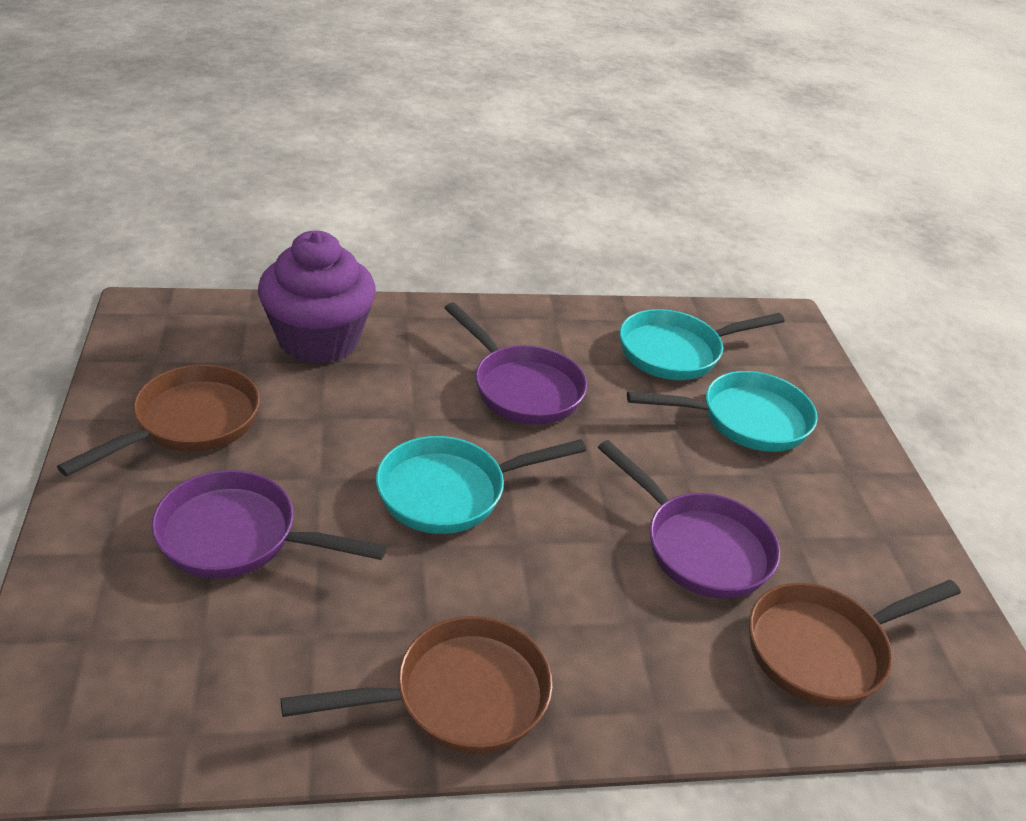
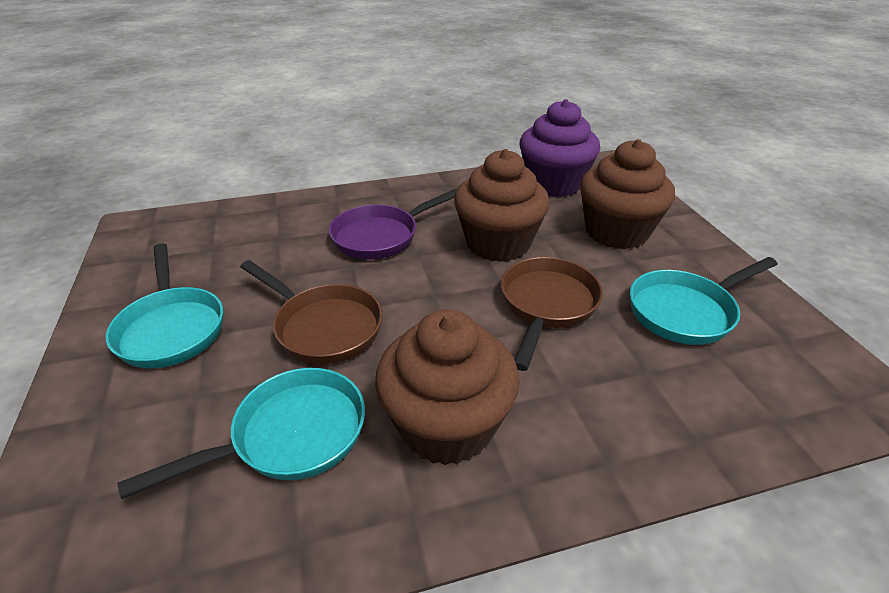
brown cupcake: 0 -> 3
brown pan: 3 -> 2
purple pan: 3 -> 1

